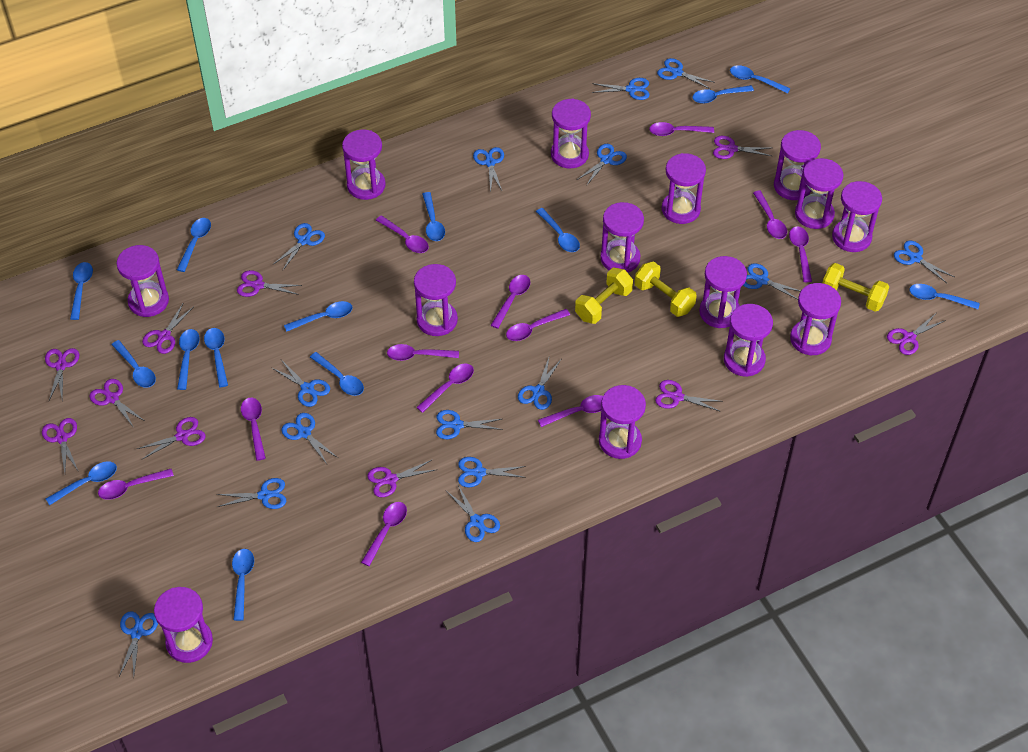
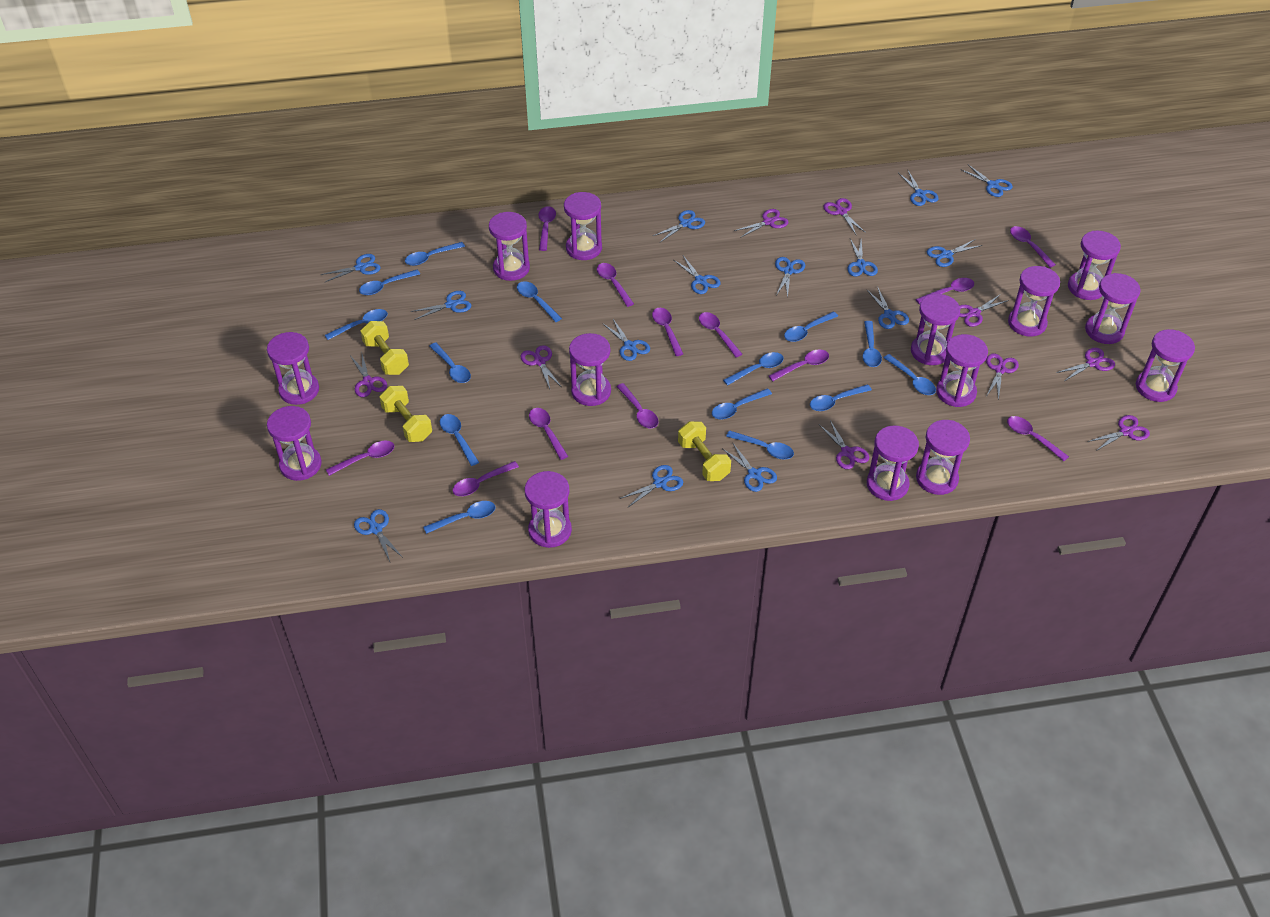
blue scissors: 15 -> 14
purple scissors: 10 -> 9

